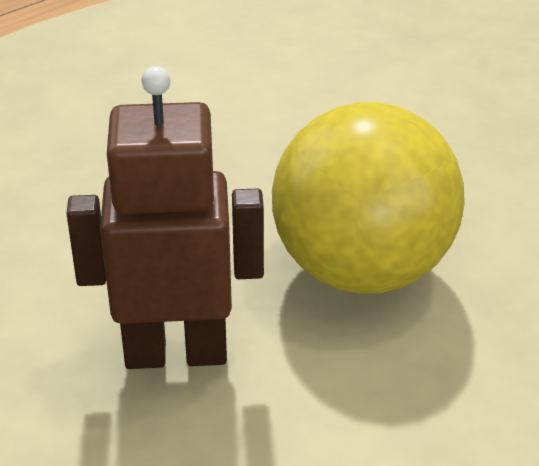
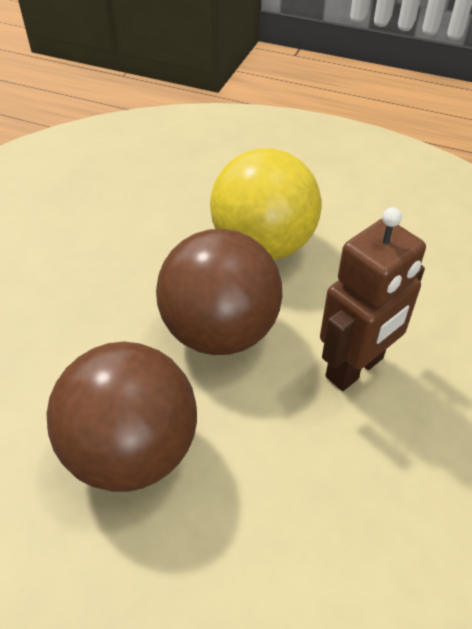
brown ball: 0 -> 2

